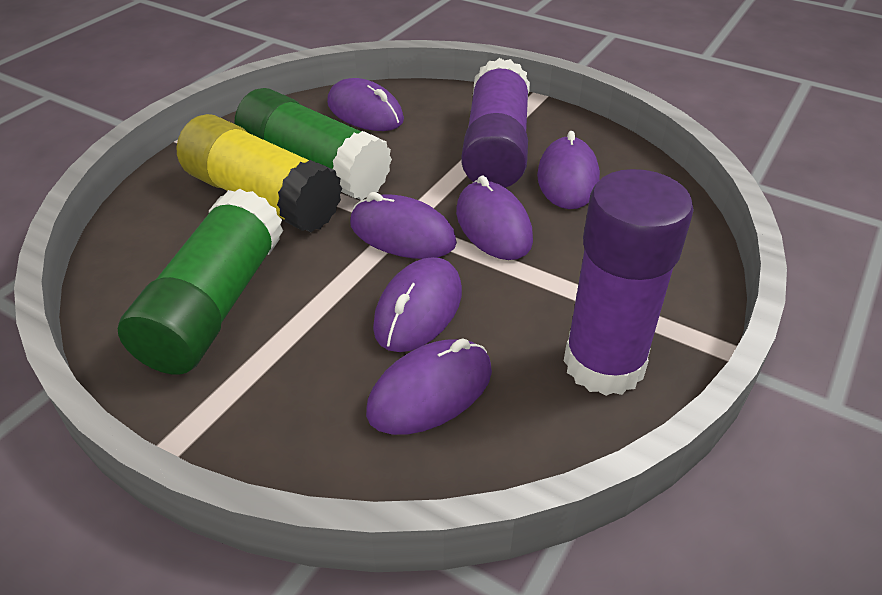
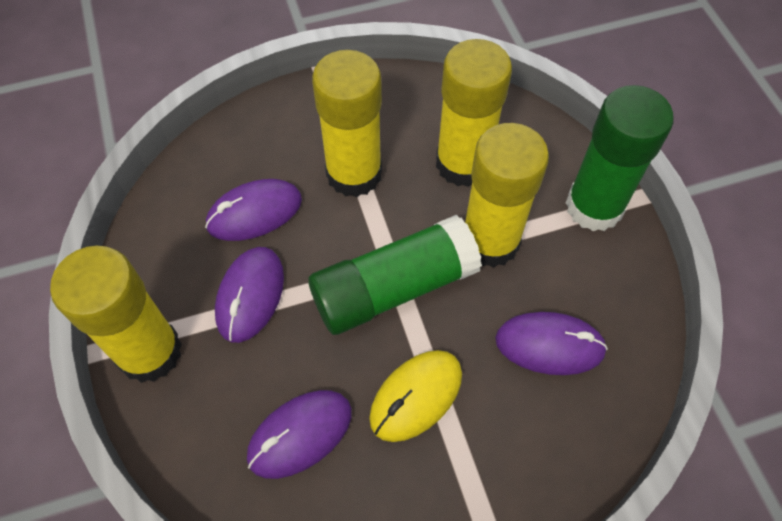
purple glue stick: 2 -> 0
purple mouse: 6 -> 4
yellow glue stick: 1 -> 4
yellow mouse: 0 -> 1

